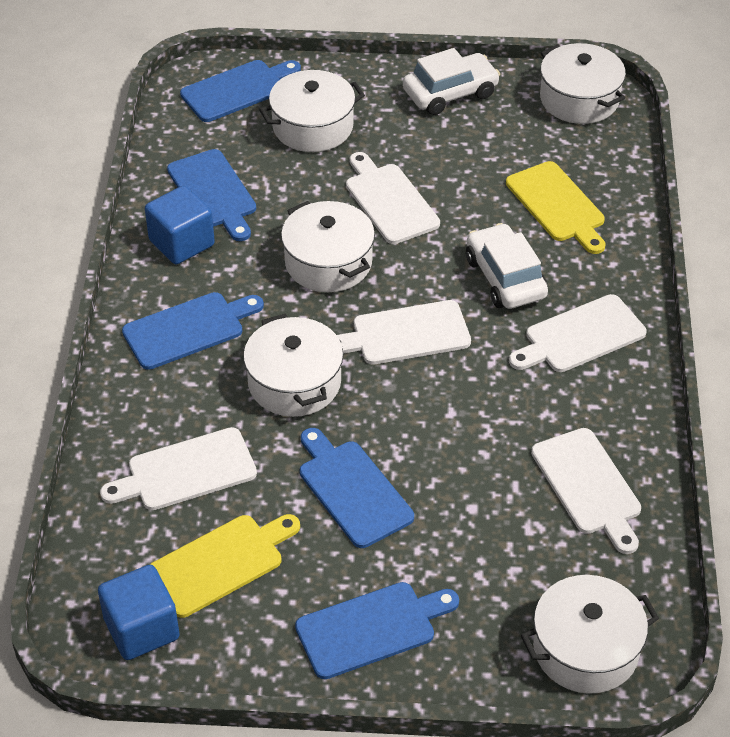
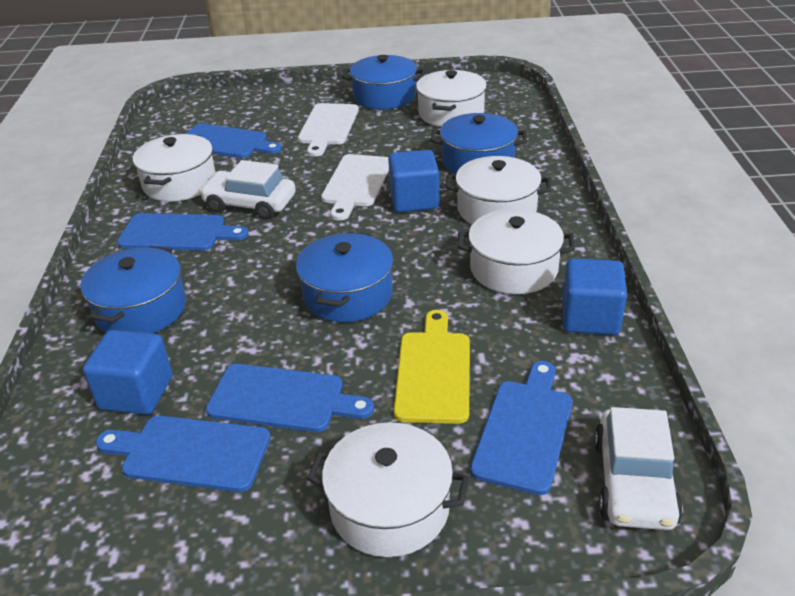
blue cube: 2 -> 3
blue pot: 0 -> 4
white cutting board: 5 -> 2
yellow cutting board: 2 -> 1

